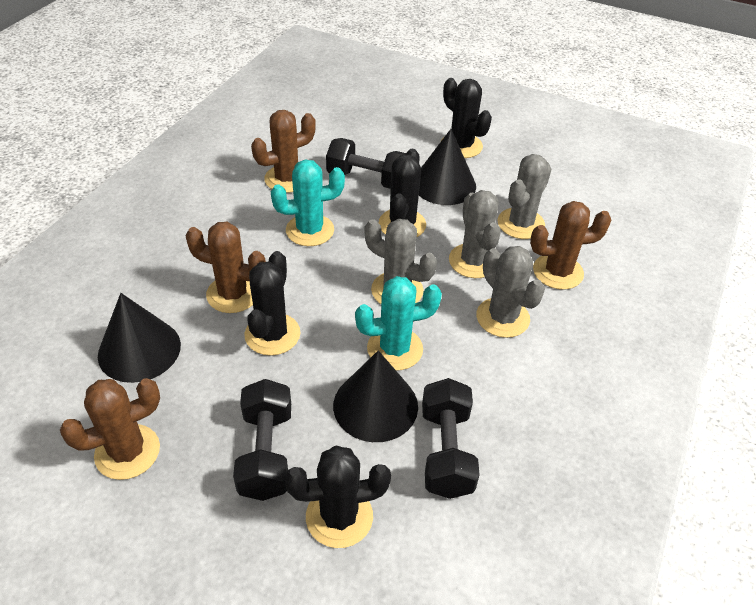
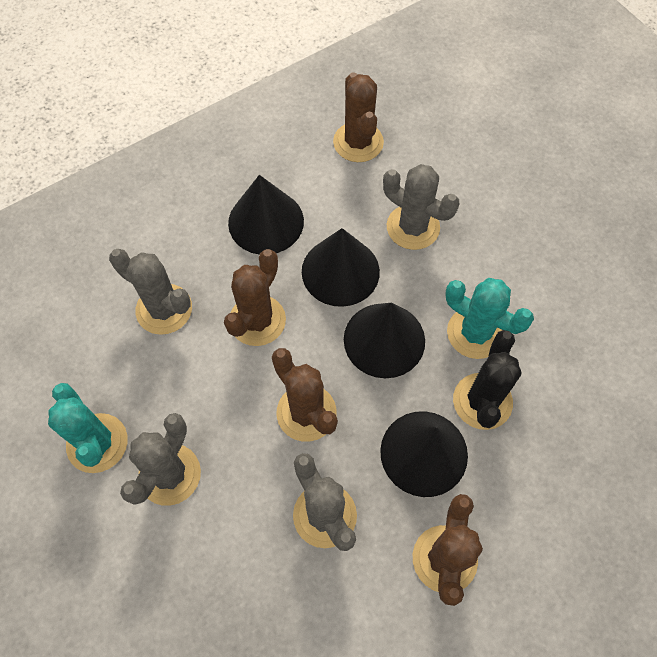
black cactus: 4 -> 1
black cone: 3 -> 4
black dumbbell: 3 -> 0

